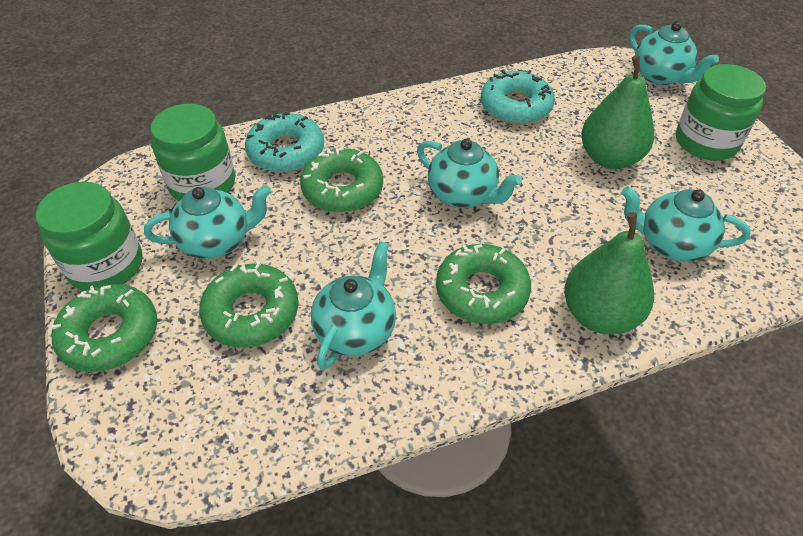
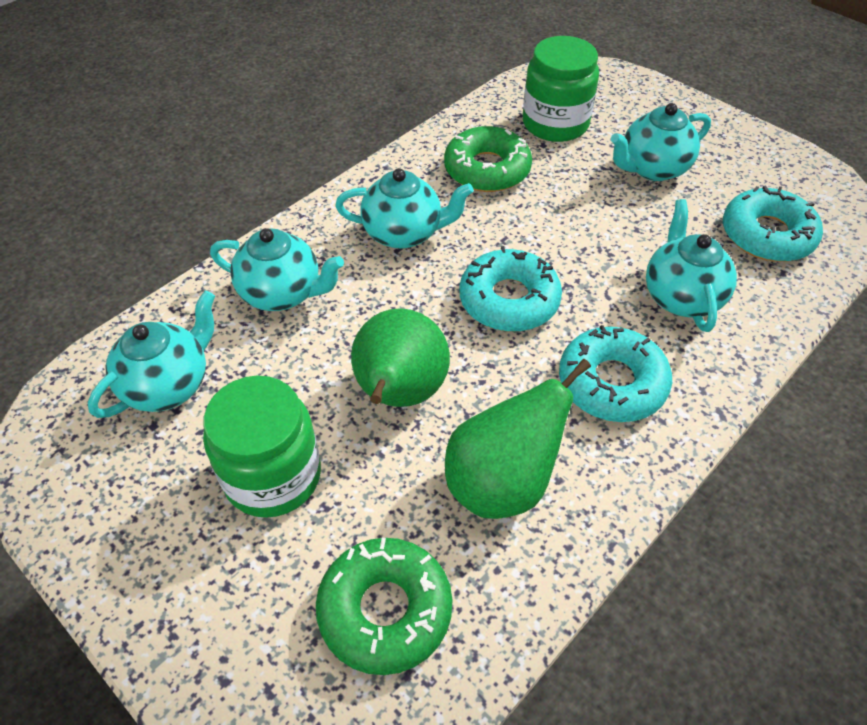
green donut: 4 -> 2
green jar: 3 -> 2
turquoise donut: 2 -> 3

